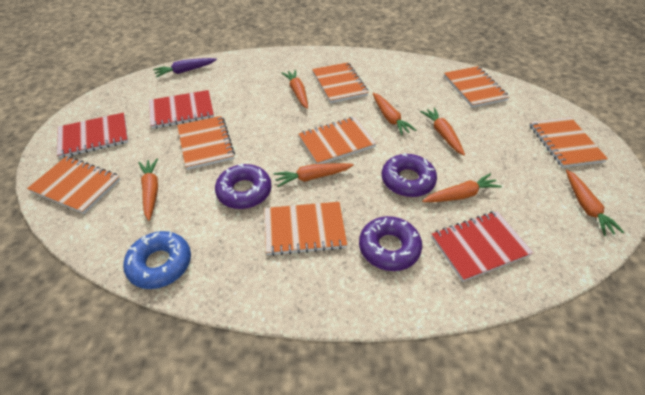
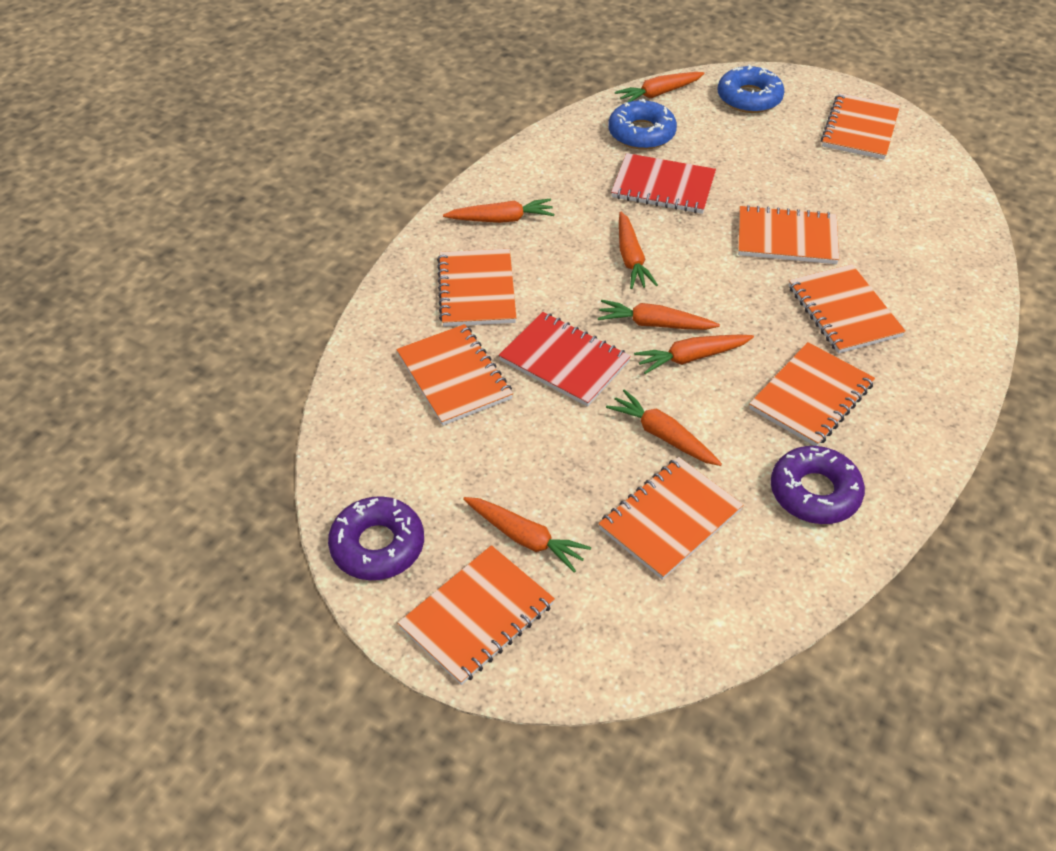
blue donut: 1 -> 2
orange notebook: 7 -> 8
purple carrot: 1 -> 0
purple donut: 3 -> 2
red notebook: 3 -> 2

